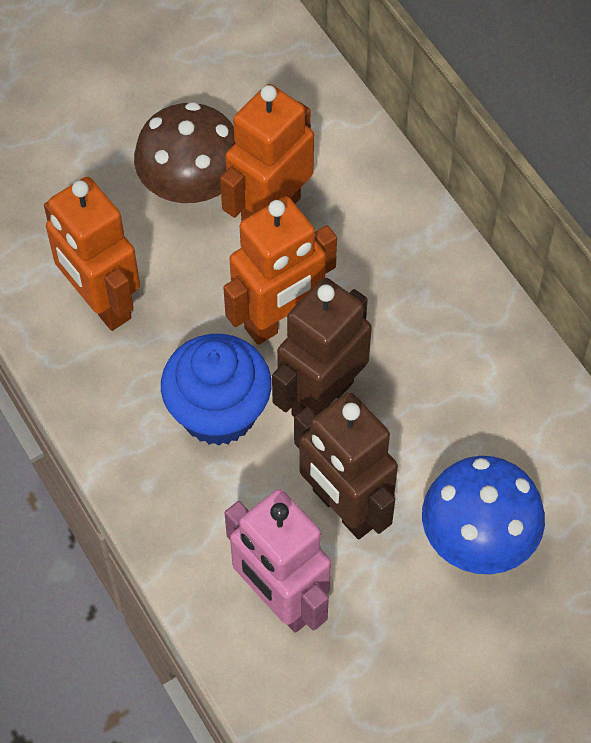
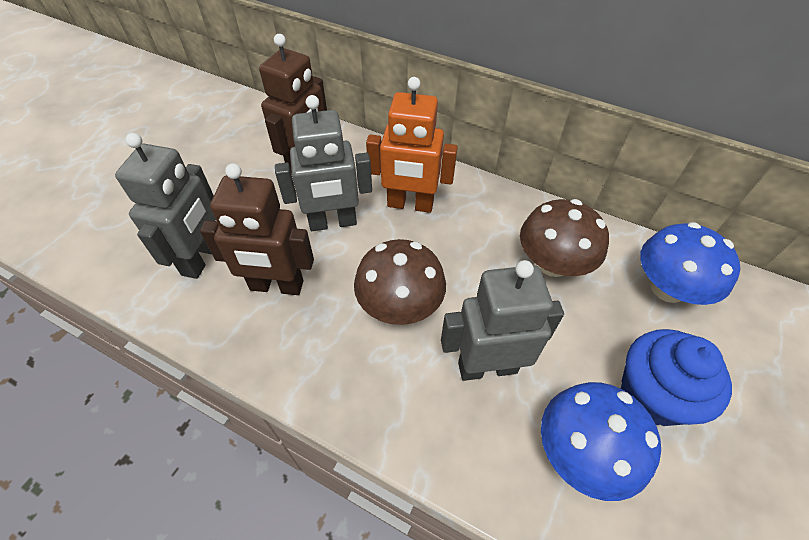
blue mushroom: 1 -> 2
brown mushroom: 1 -> 2
grey robot: 0 -> 3
orange robot: 3 -> 1
pink robot: 1 -> 0

